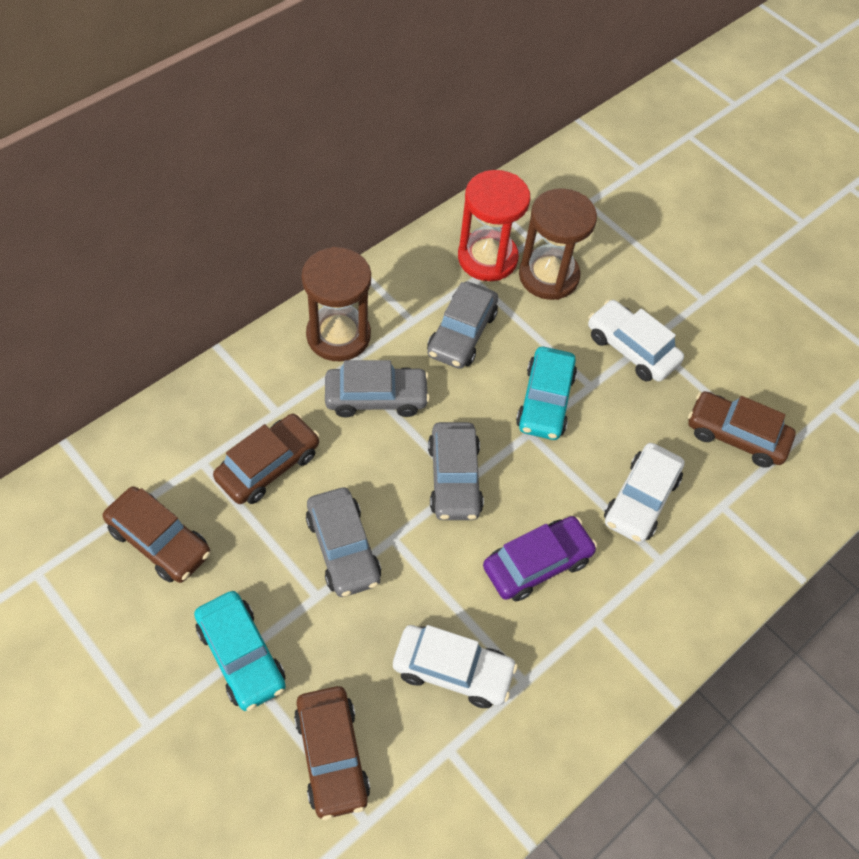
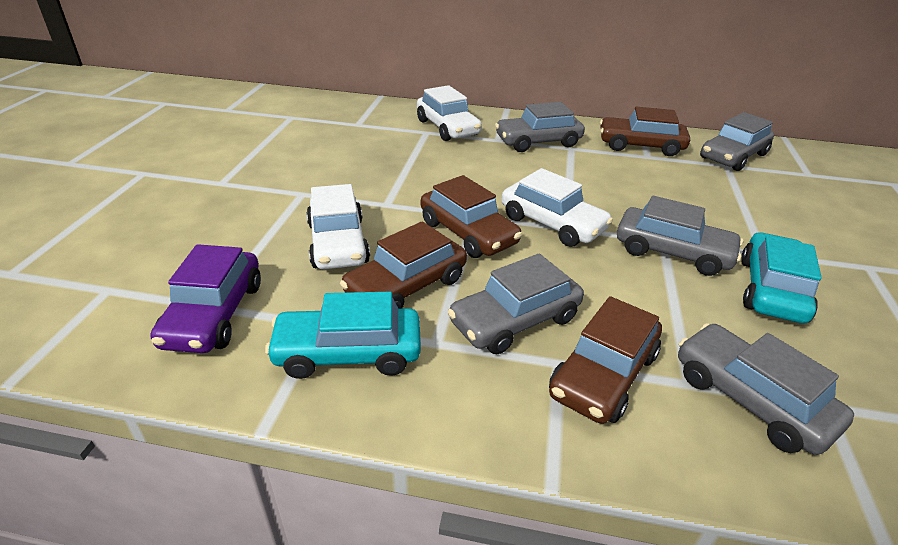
brown hourglass: 2 -> 0
grey car: 4 -> 5
red hourglass: 1 -> 0

